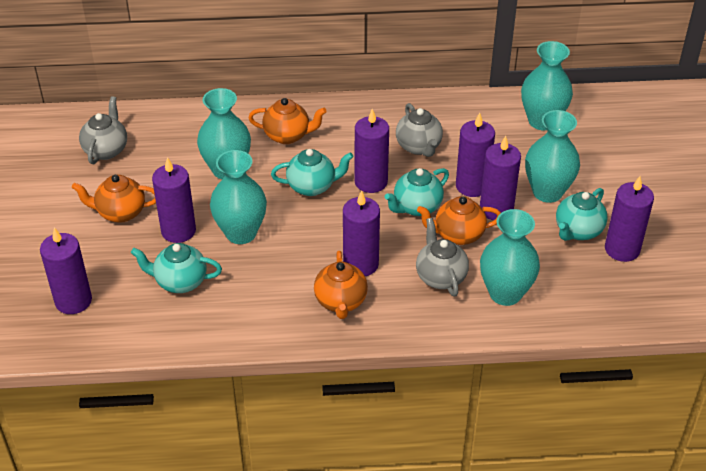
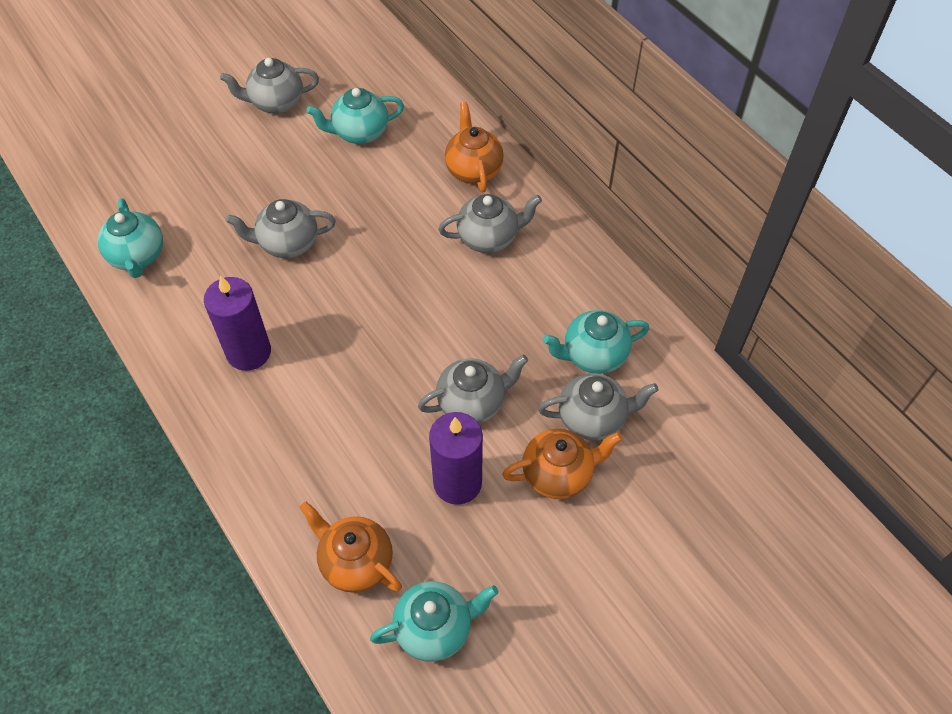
grey teapot: 3 -> 5
orange teapot: 4 -> 3
purple candle: 7 -> 2
turquoise vase: 5 -> 0

